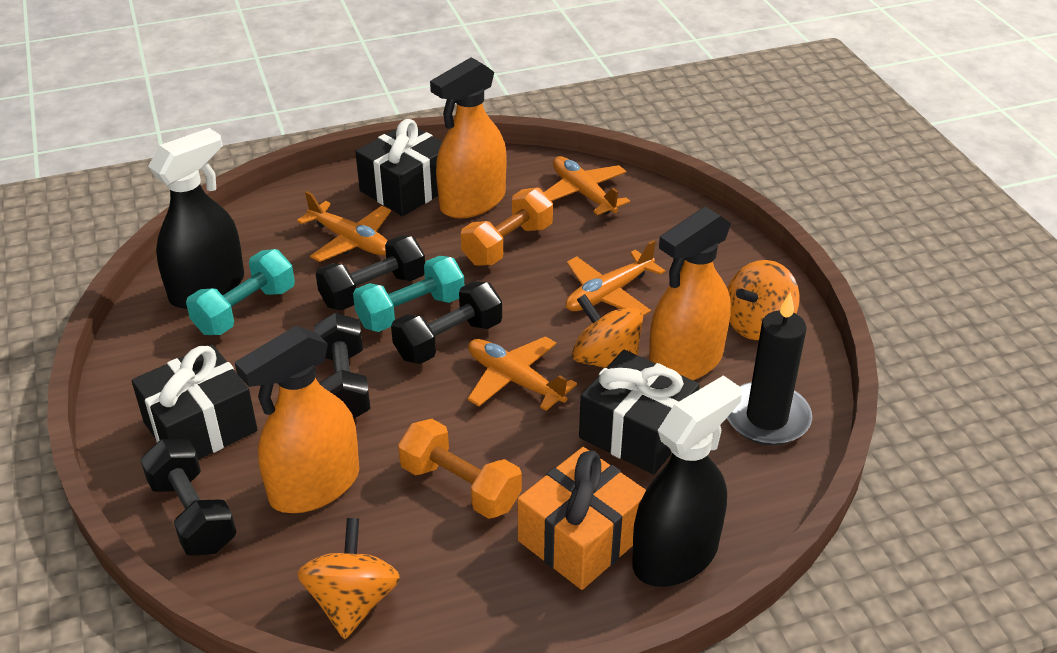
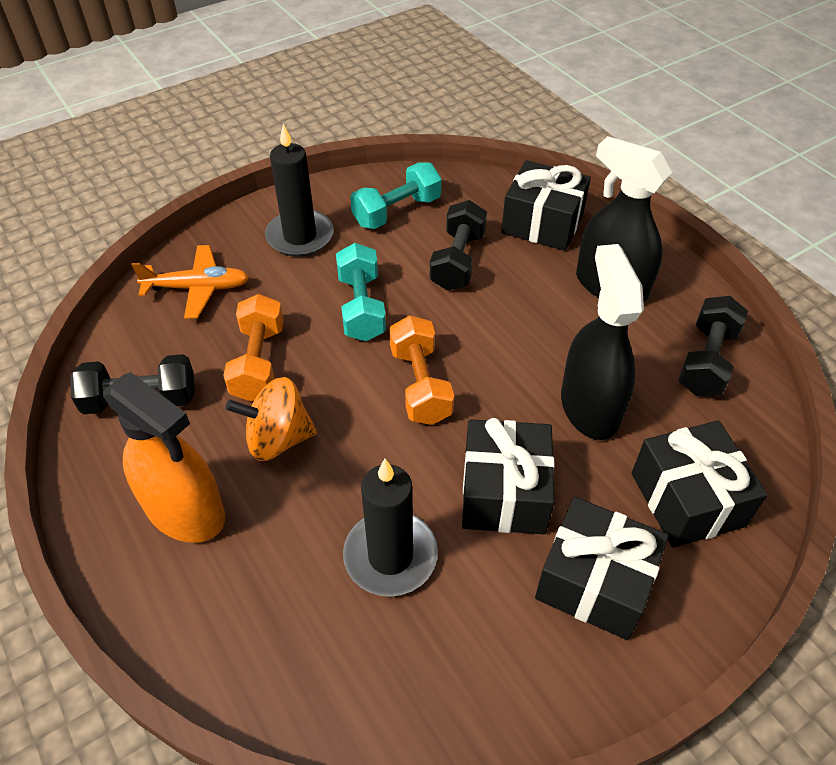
black candle: 1 -> 2
black dumbbell: 4 -> 3
black gift: 3 -> 4
orange gift: 1 -> 0
orange plane: 4 -> 1
orange spinning top: 3 -> 1
orange spray bottle: 3 -> 1

